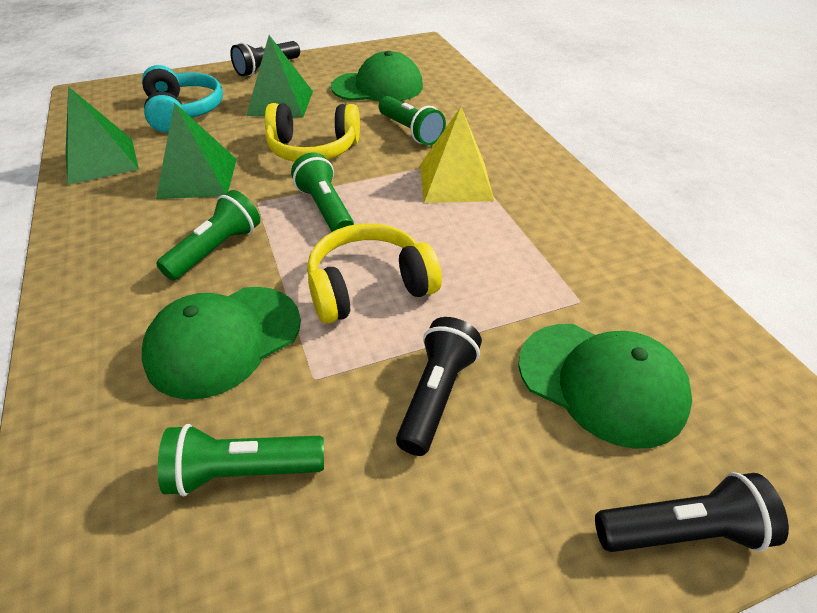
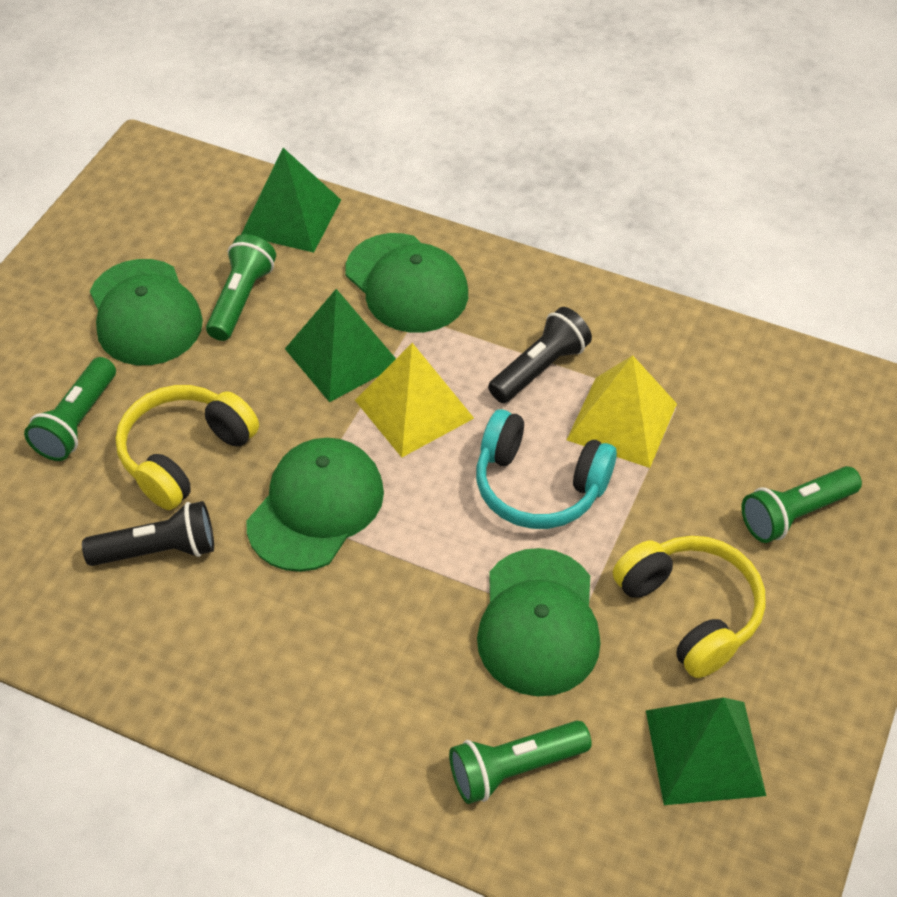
black flashlight: 3 -> 2
green cap: 3 -> 4
yellow pyramid: 1 -> 2

